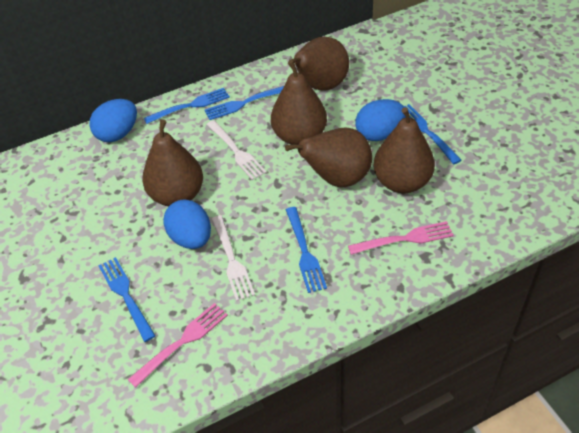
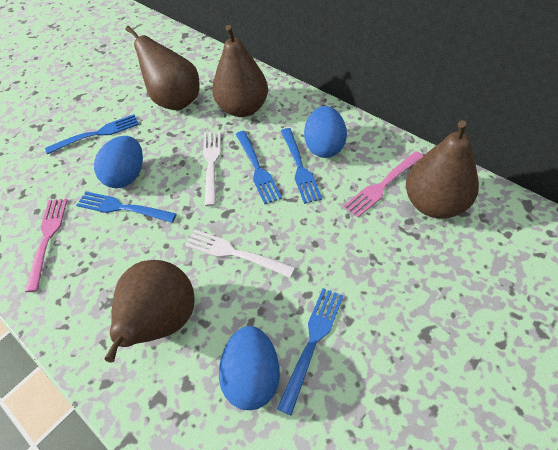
brown pear: 5 -> 4

